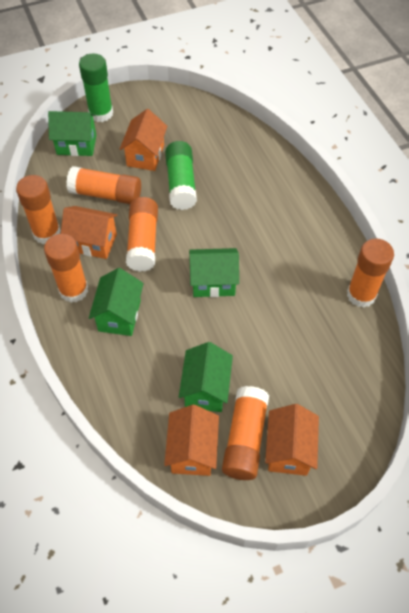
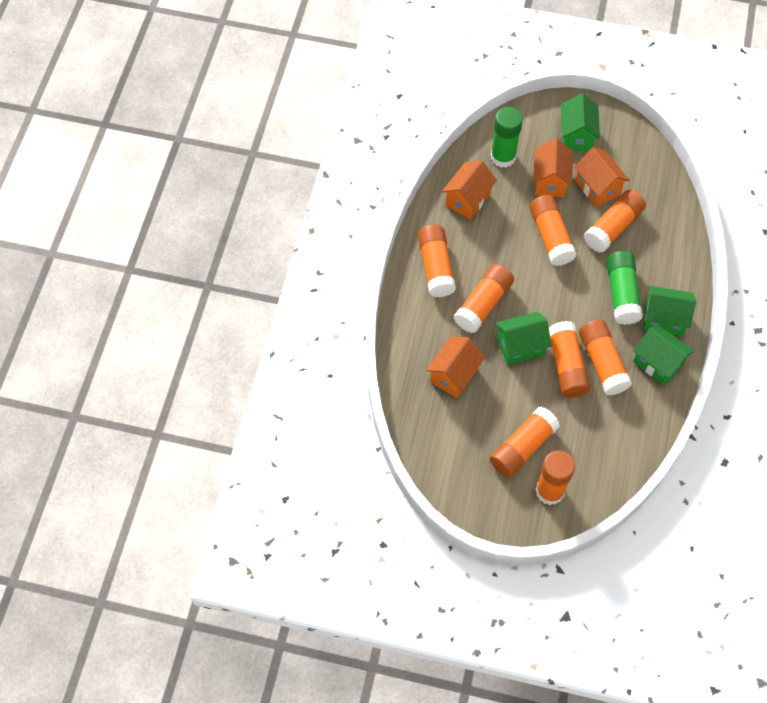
orange glue stick: 6 -> 8

